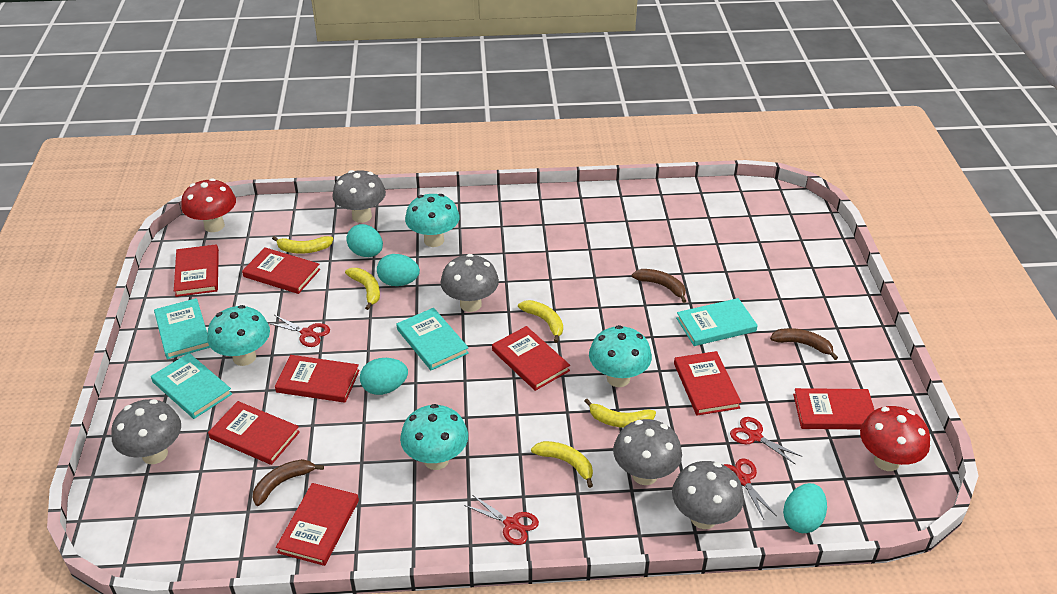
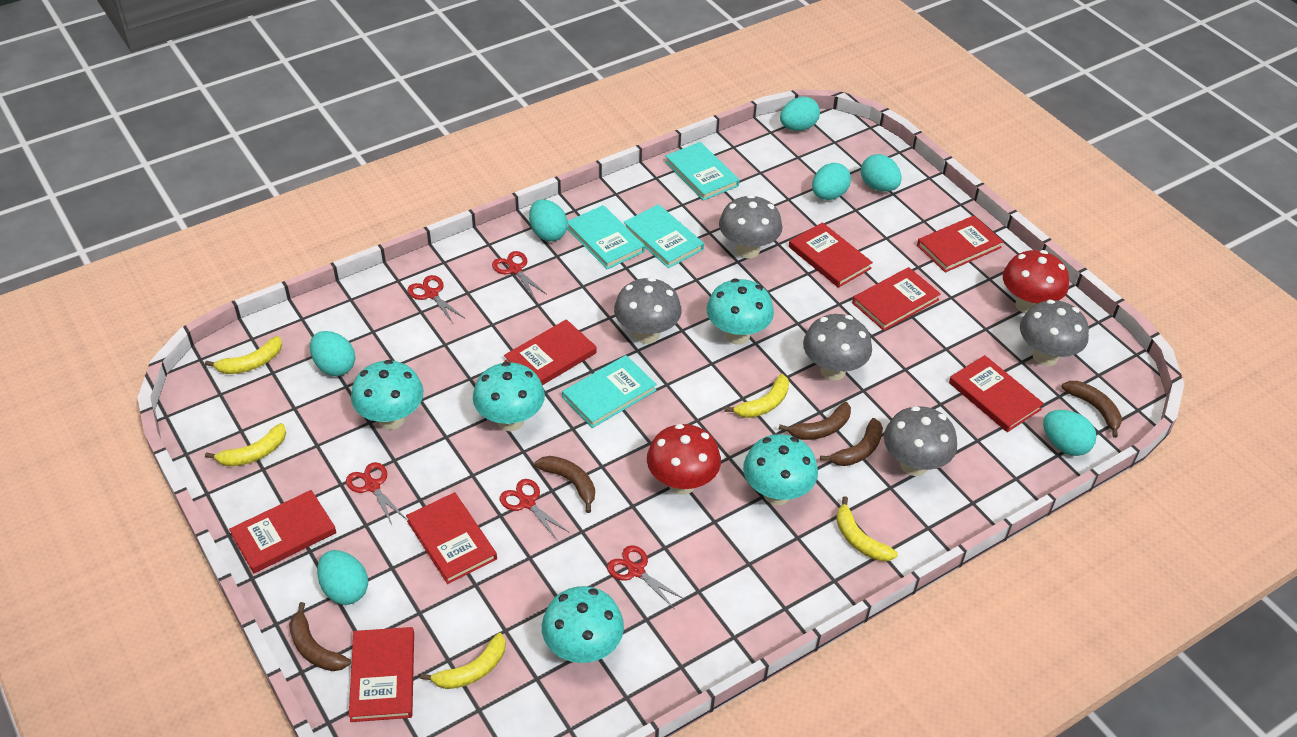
brown banana: 3 -> 5
red scissors: 4 -> 5
turquoise egg: 4 -> 7
turquoise mushroom: 4 -> 5

